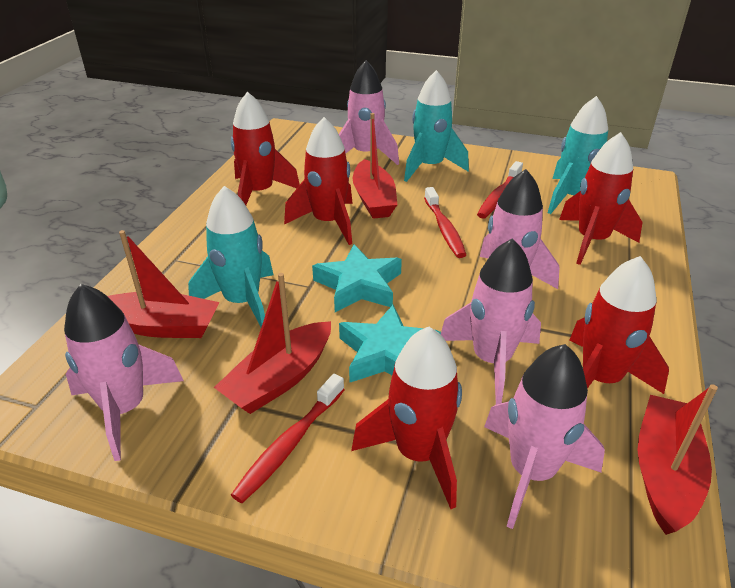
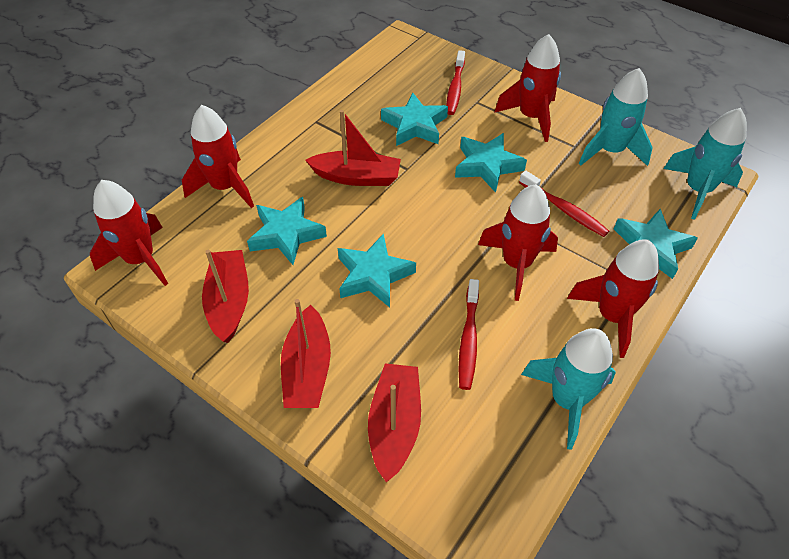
pink rocket: 5 -> 0
turquoise star: 2 -> 5

